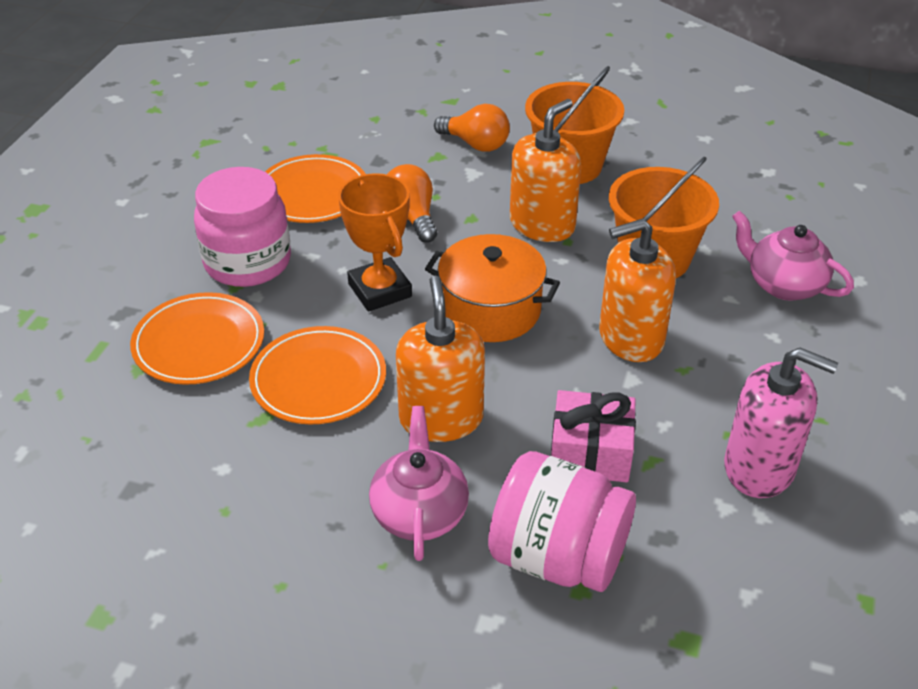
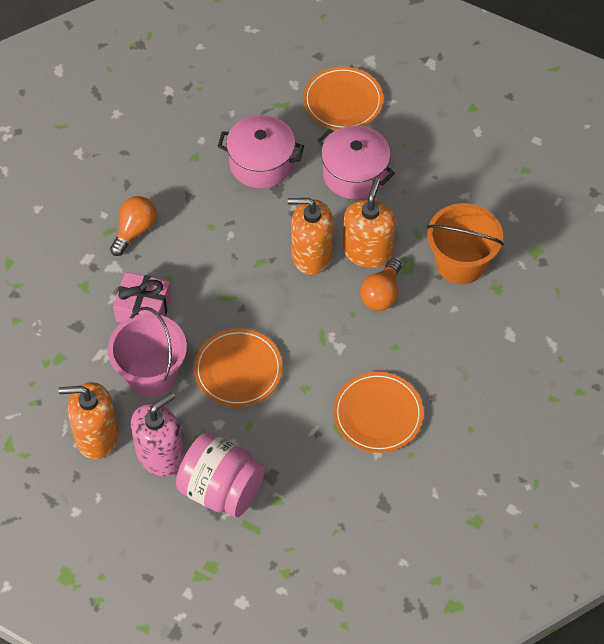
orange bucket: 2 -> 1
orange pot: 1 -> 0
orange trophy: 1 -> 0
pink bucket: 0 -> 1
pink jar: 2 -> 1
pink pot: 0 -> 2
pink teapot: 2 -> 0

